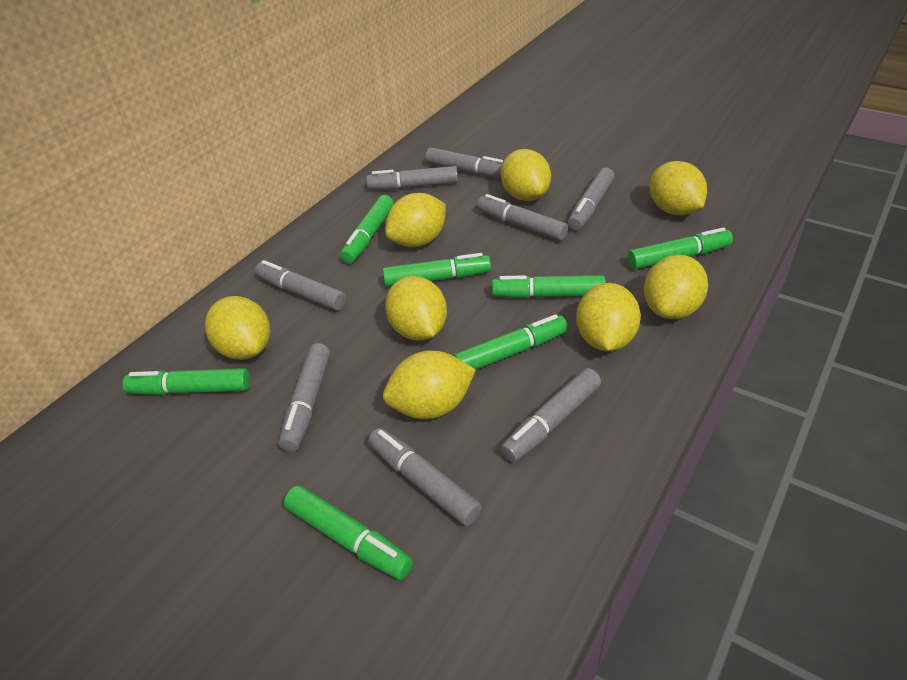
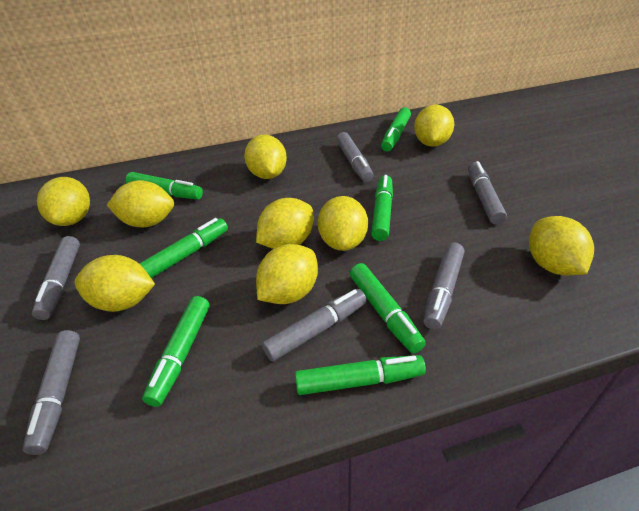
grey marker: 8 -> 6
yellow lemon: 8 -> 9

